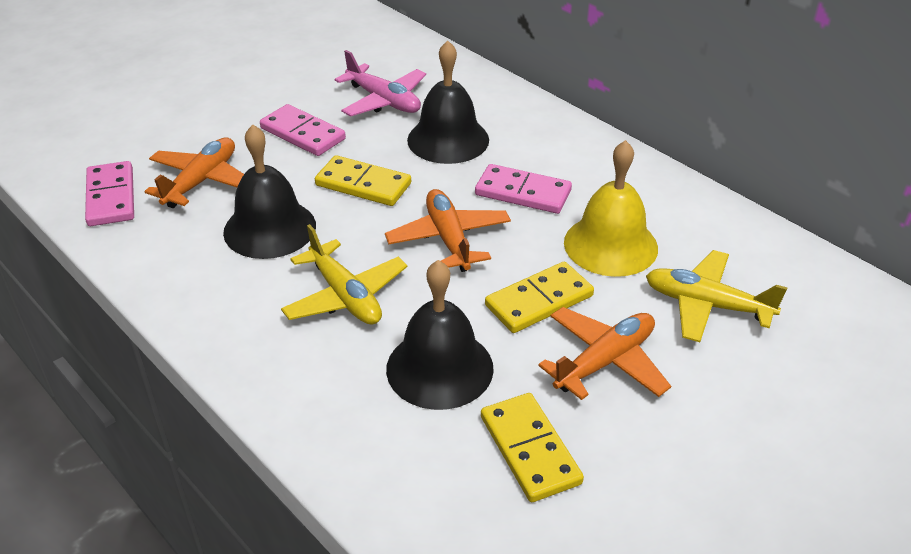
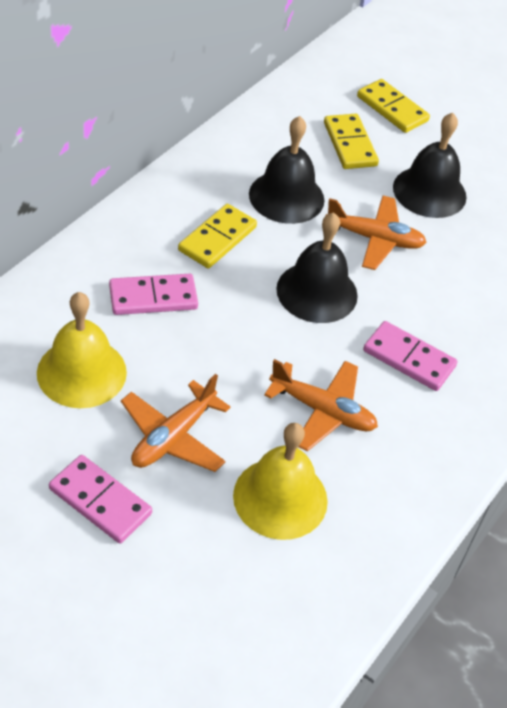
pink plane: 1 -> 0
yellow bell: 1 -> 2
yellow plane: 2 -> 0

